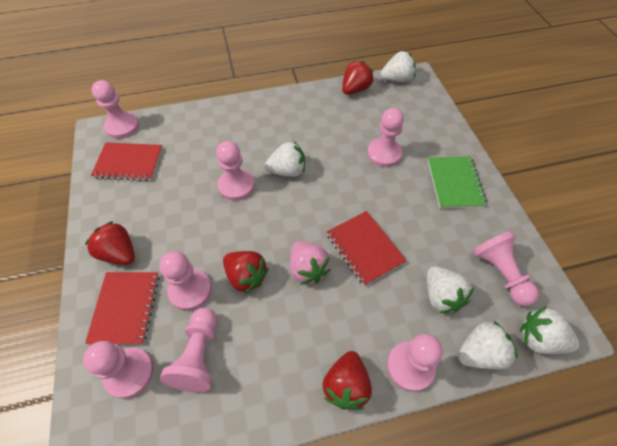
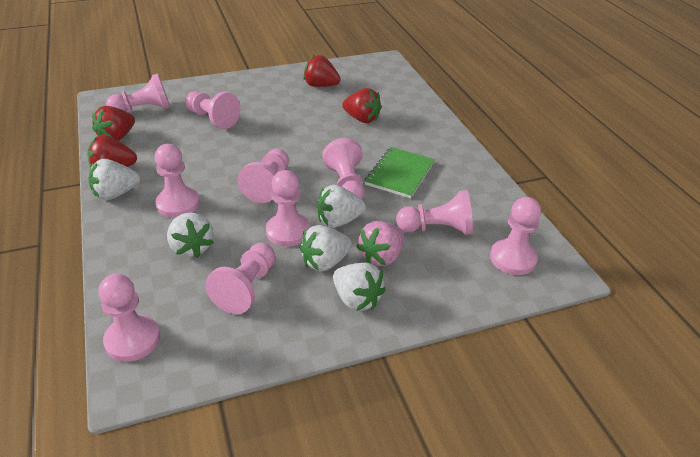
pink pawn: 8 -> 10
red notebook: 3 -> 0

